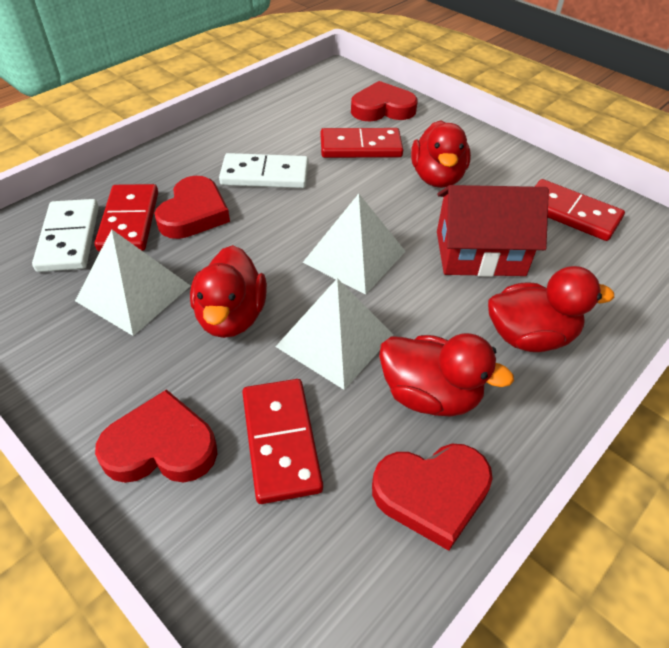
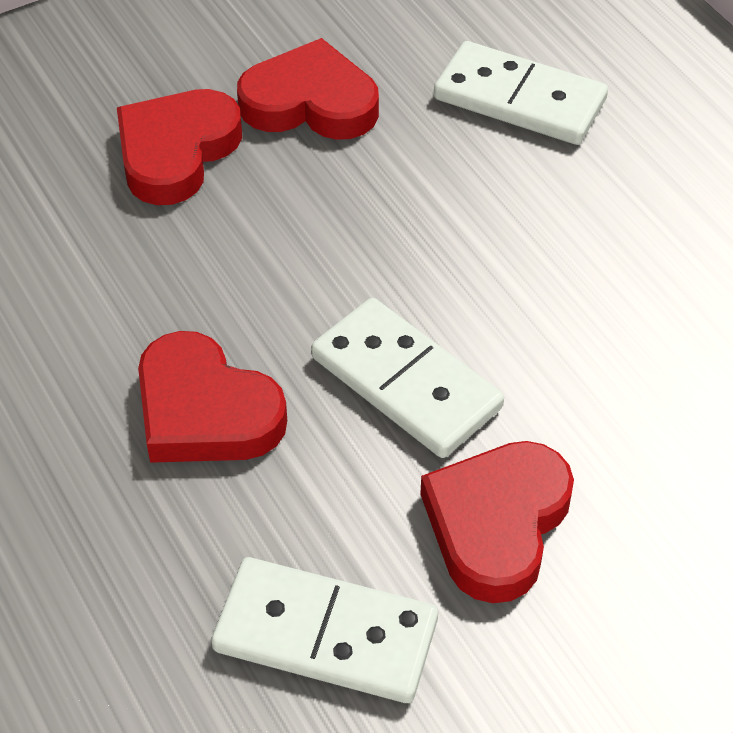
red domino: 4 -> 0
red duck: 4 -> 0
red house: 1 -> 0
white domino: 2 -> 3
white pyramid: 3 -> 0

